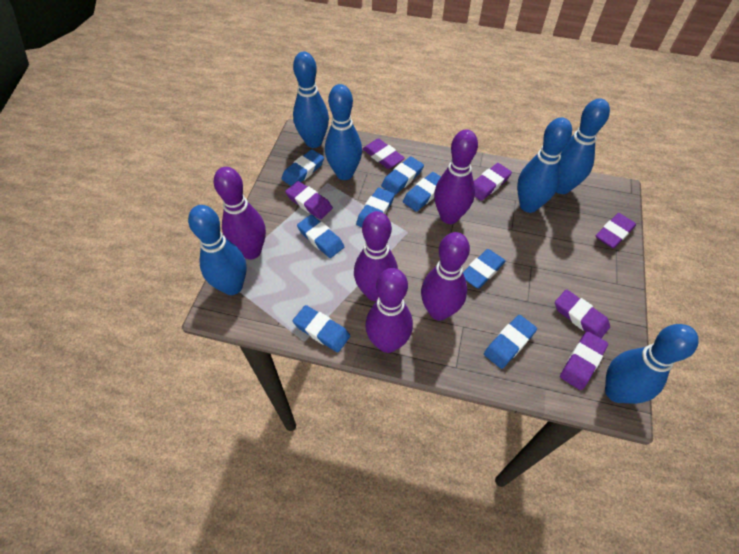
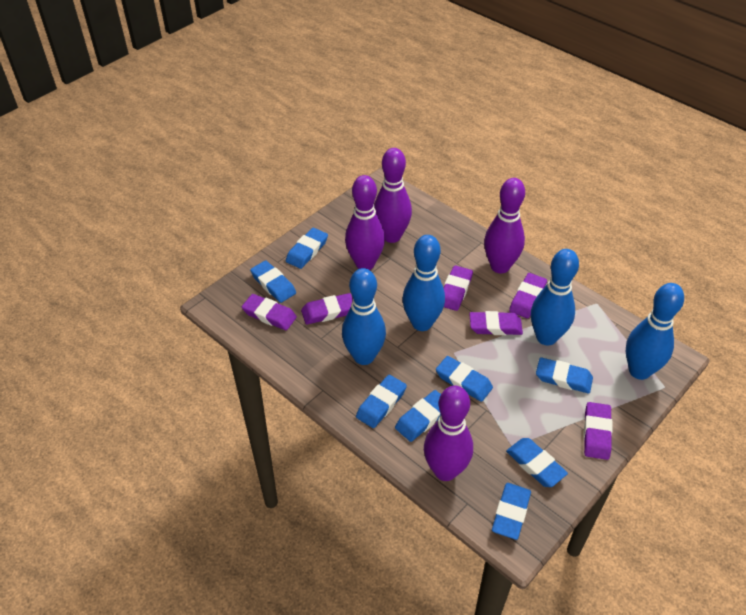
blue bowling pin: 6 -> 4
purple bowling pin: 5 -> 4

